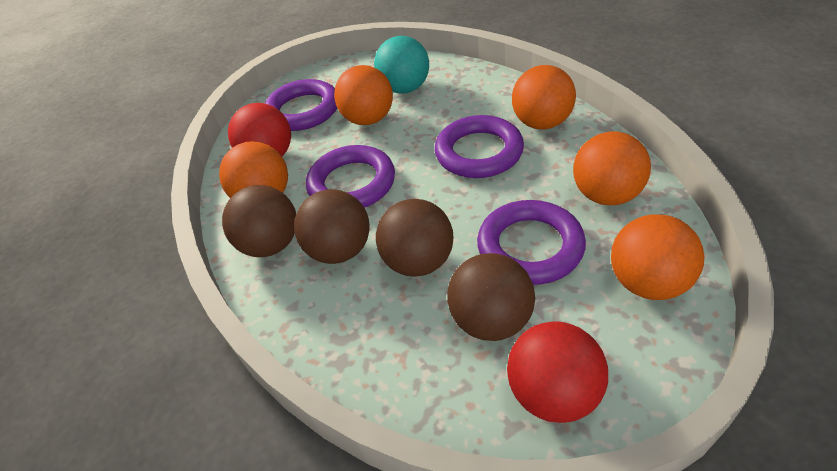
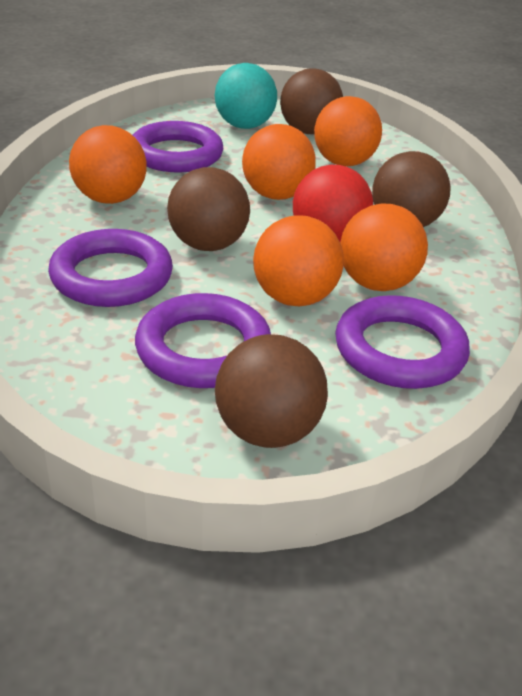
red ball: 2 -> 1

